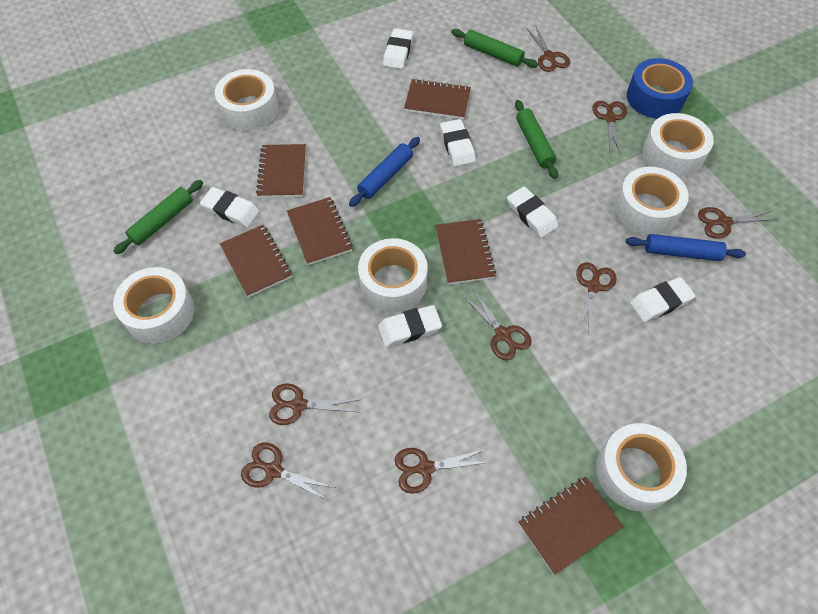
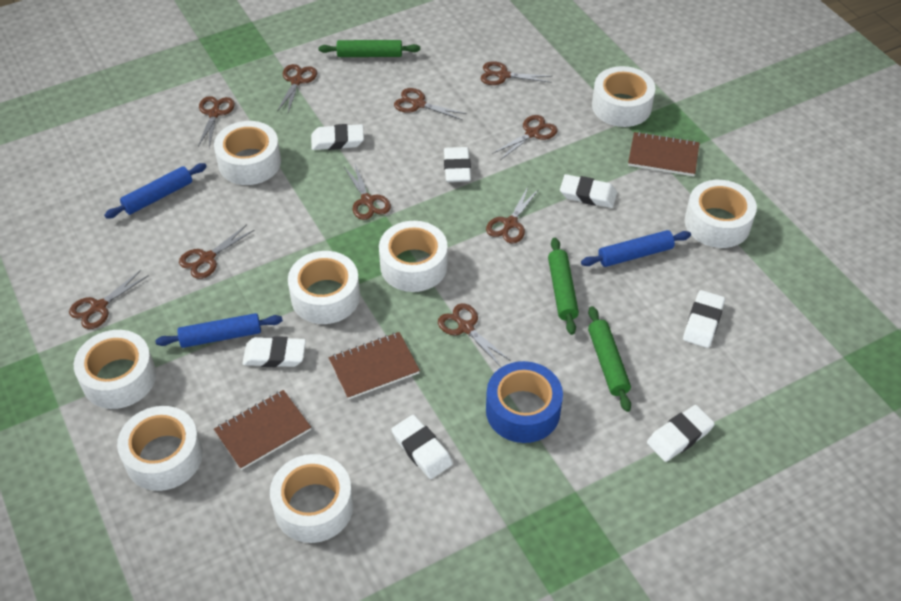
blue rolling pin: 2 -> 3
brown notebook: 6 -> 3
brown scissors: 8 -> 10
white eraser: 6 -> 7
white tape: 6 -> 8

